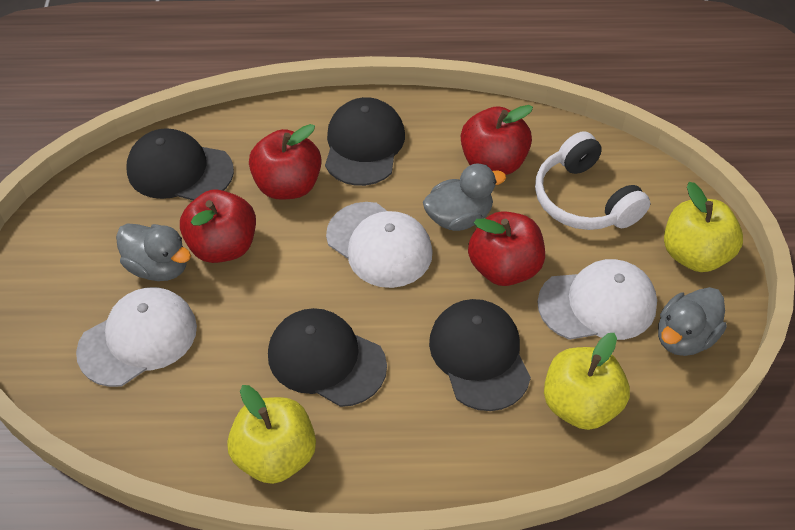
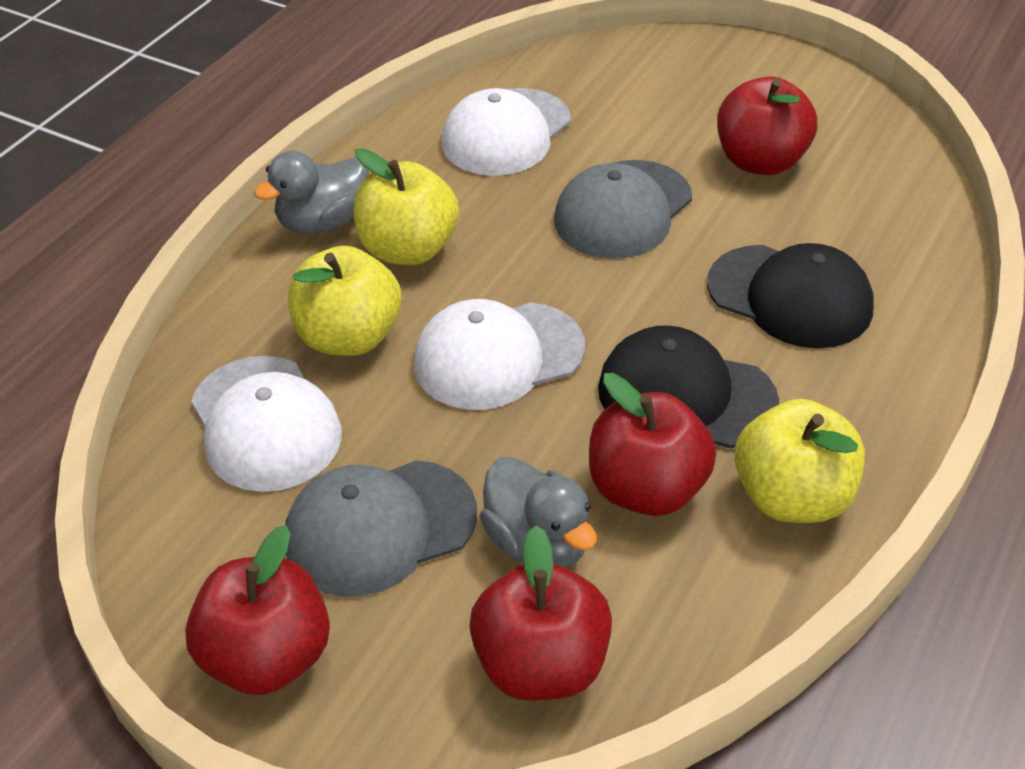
black cap: 4 -> 2
grey cap: 0 -> 2
grey duck: 3 -> 2
white headphones: 1 -> 0

